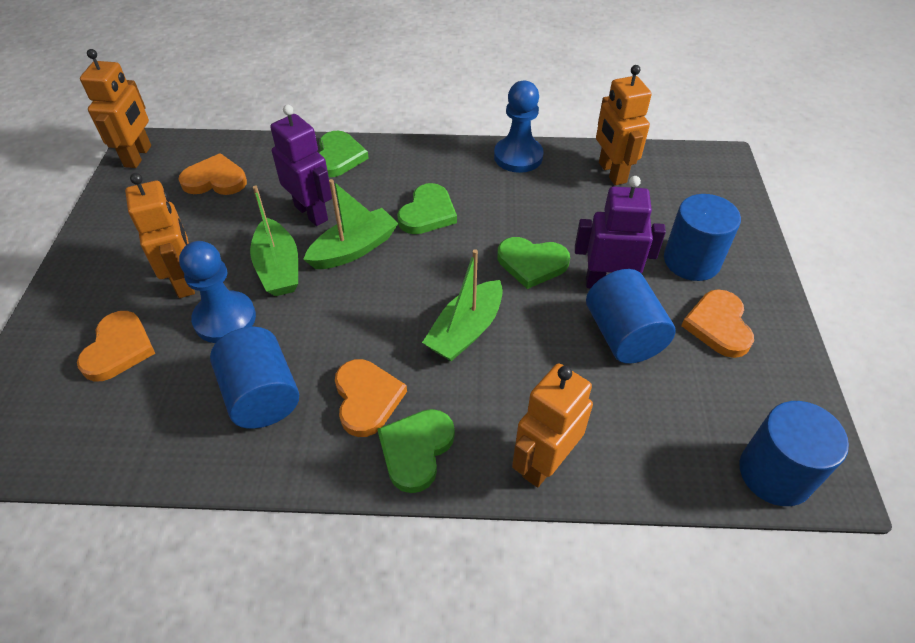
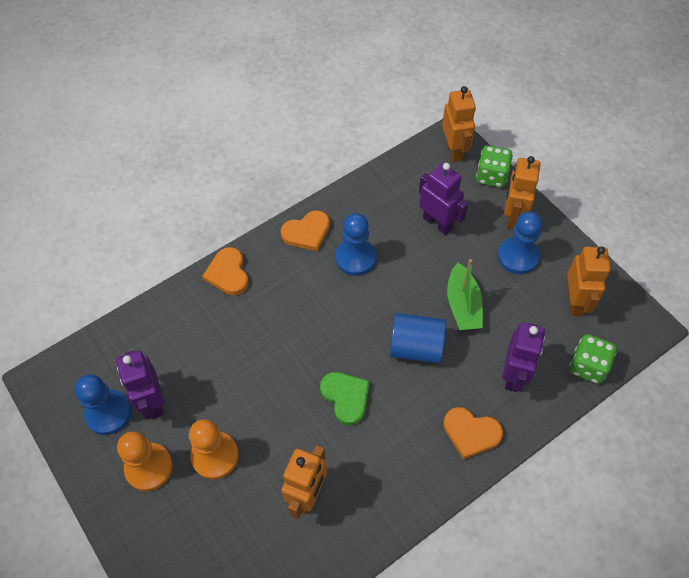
blue cylinder: 4 -> 1
blue pawn: 2 -> 3
green boat: 3 -> 1
green dice: 0 -> 2
green heart: 4 -> 1
orange heart: 4 -> 3
orange pawn: 0 -> 2
purple robot: 2 -> 3

